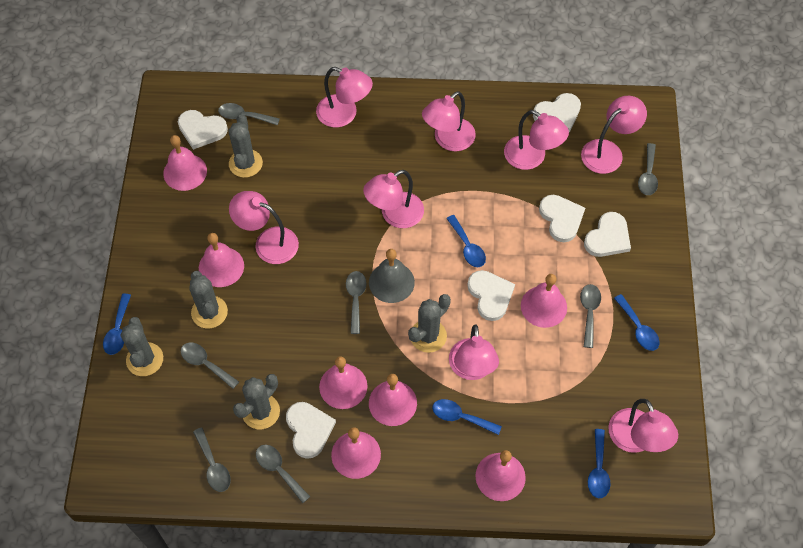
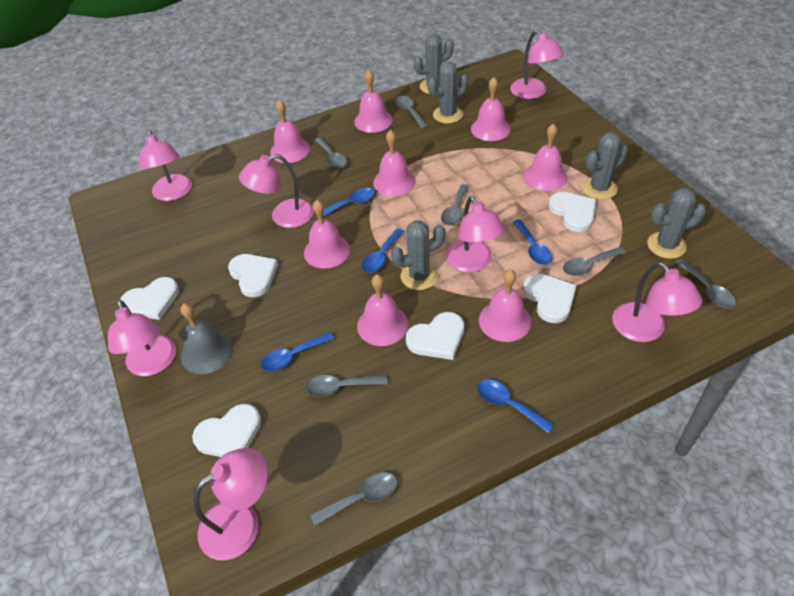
pink bell: 7 -> 8
pink lamp: 8 -> 7

